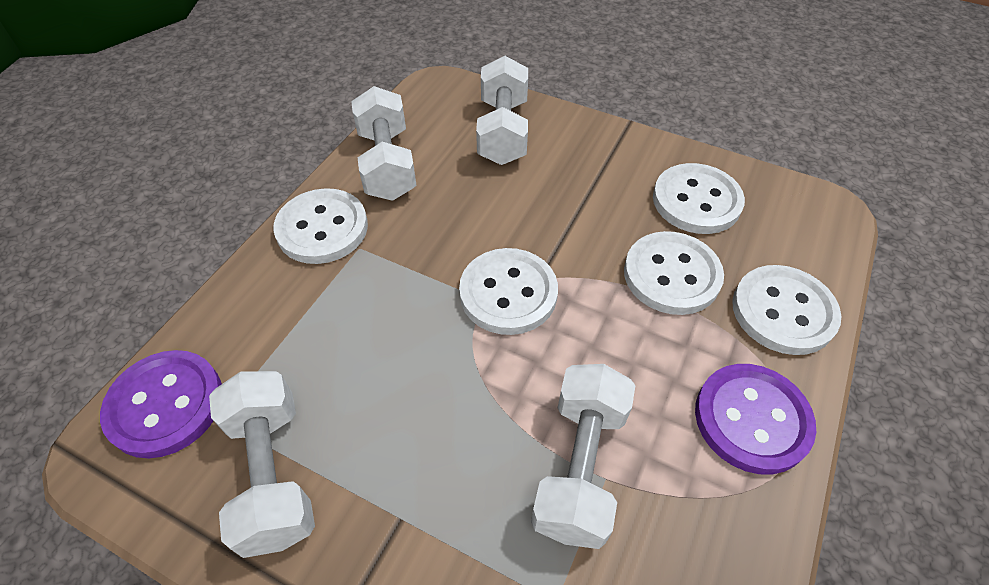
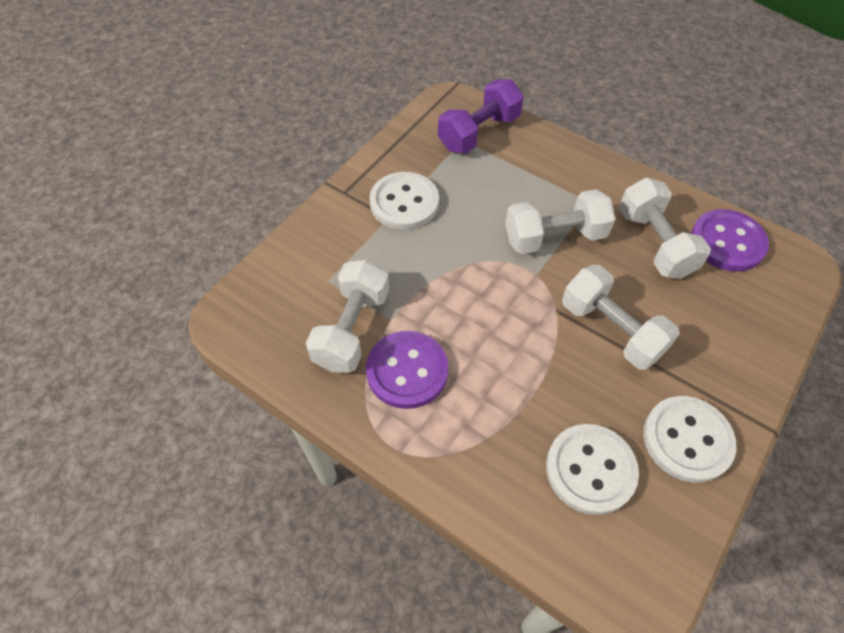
purple dumbbell: 0 -> 1
white button: 5 -> 3

